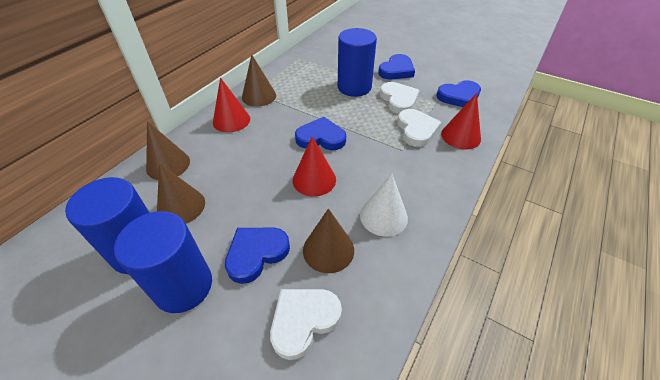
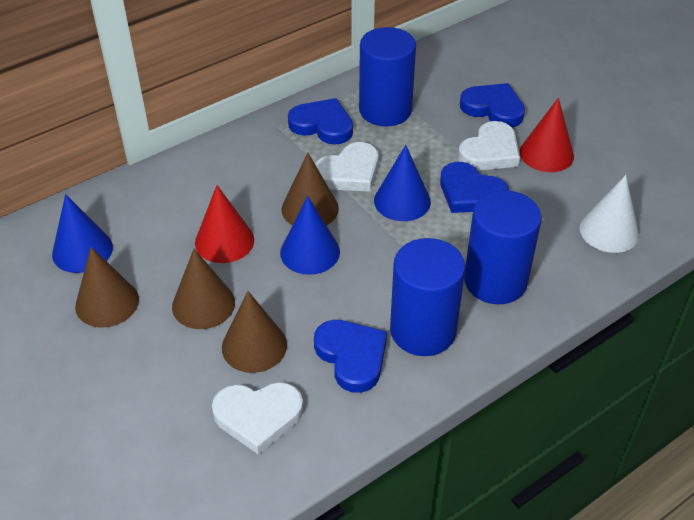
blue cone: 0 -> 3
red cone: 3 -> 2

